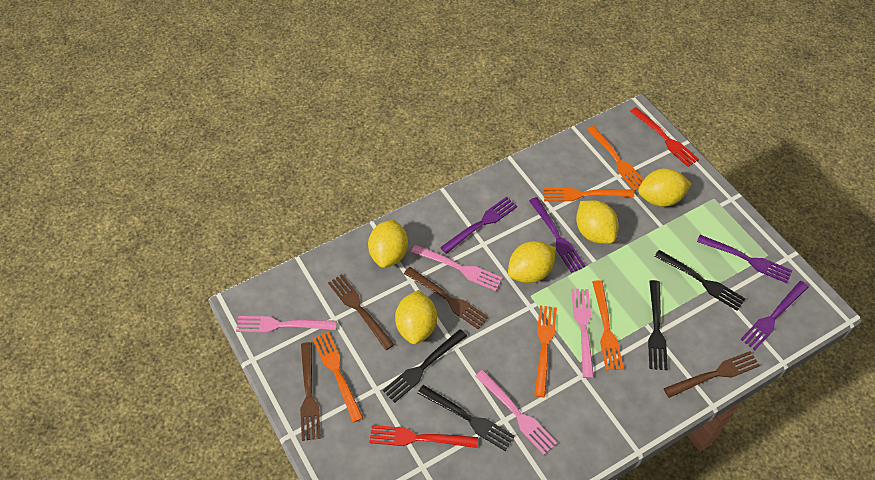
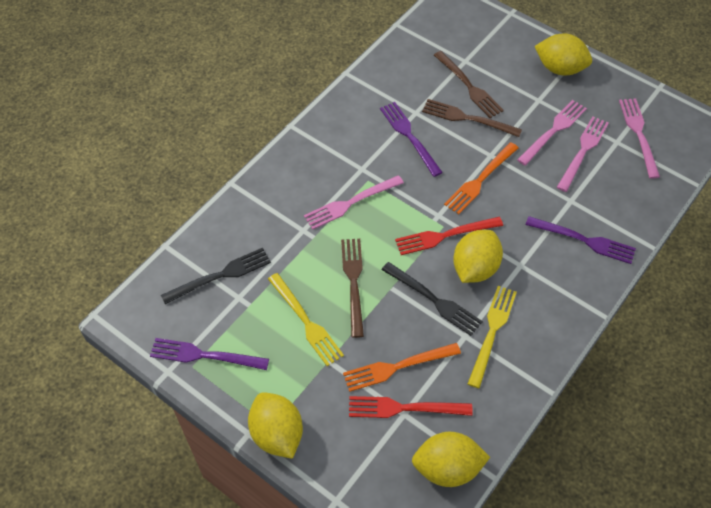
black fork: 4 -> 2
brown fork: 4 -> 3
orange fork: 5 -> 2
purple fork: 4 -> 3
yellow fork: 0 -> 2
yellow lemon: 5 -> 4

